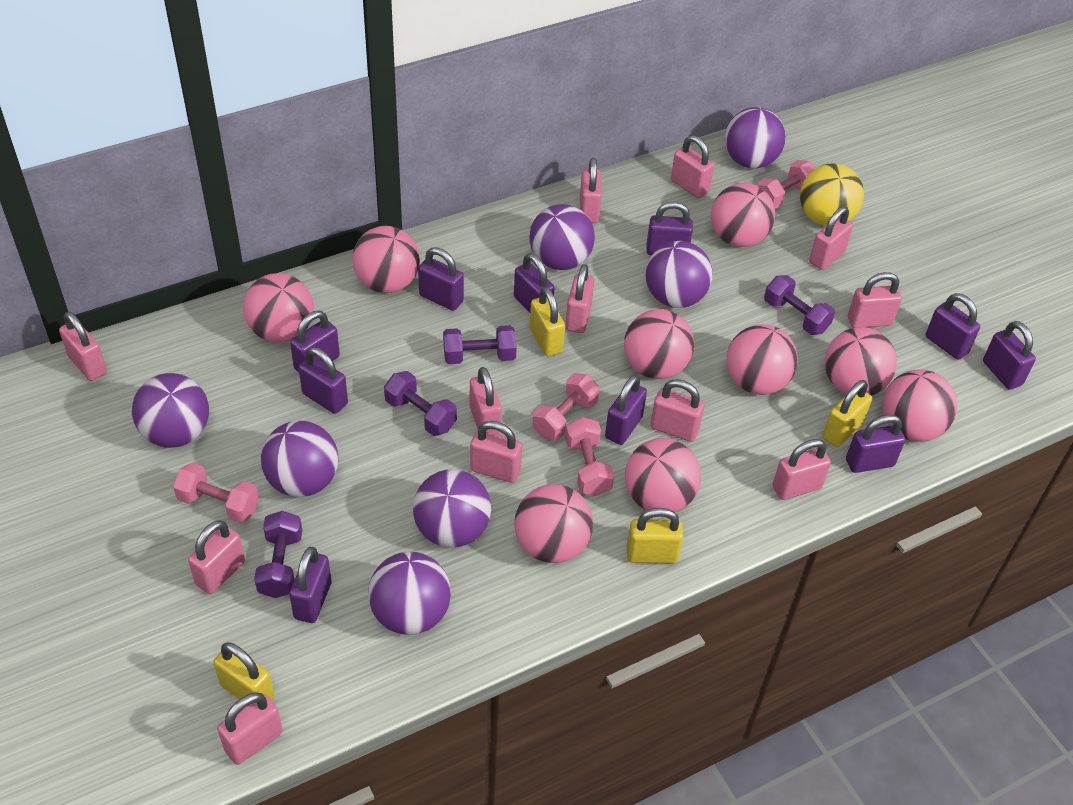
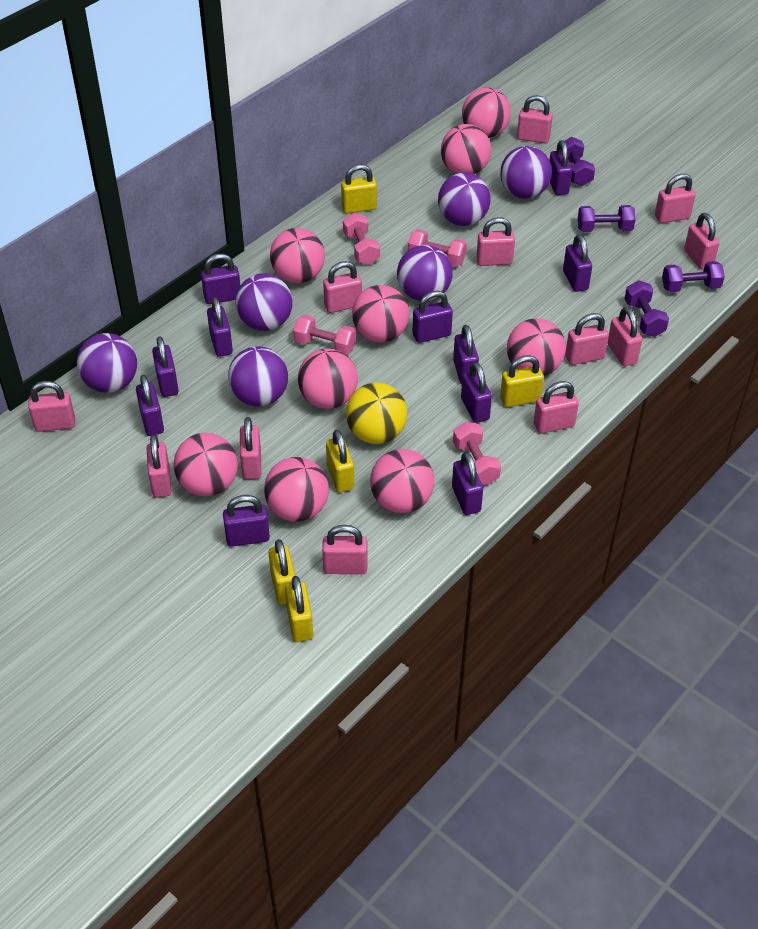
purple ball: 7 -> 6
purple padlock: 10 -> 11
yellow padlock: 4 -> 5

